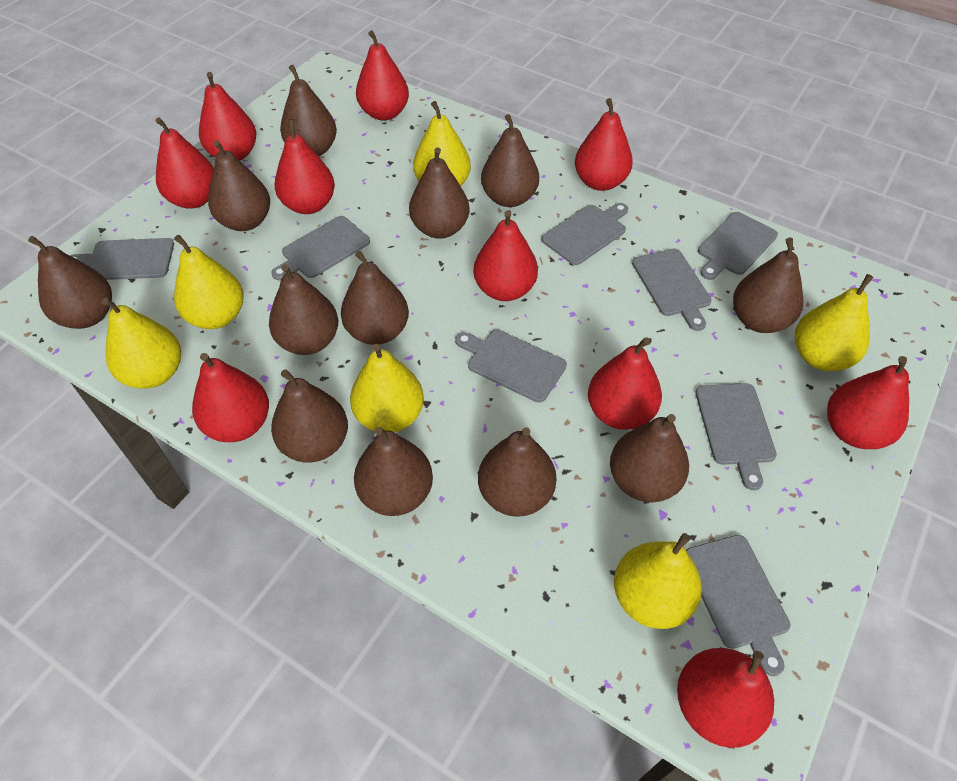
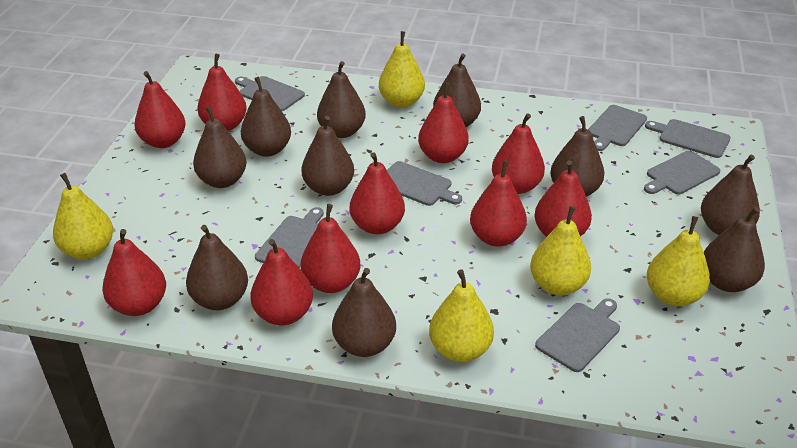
brown pear: 12 -> 10
grey cutting board: 8 -> 7
yellow pear: 6 -> 5

